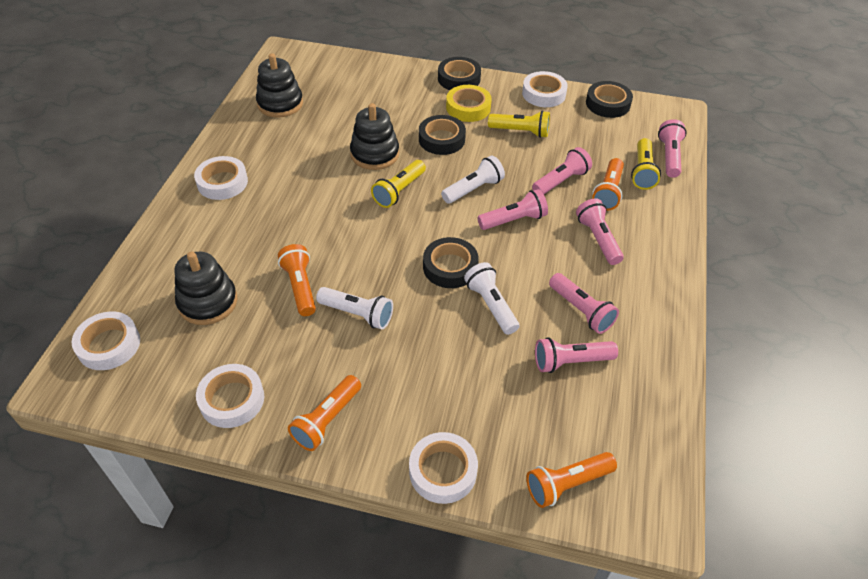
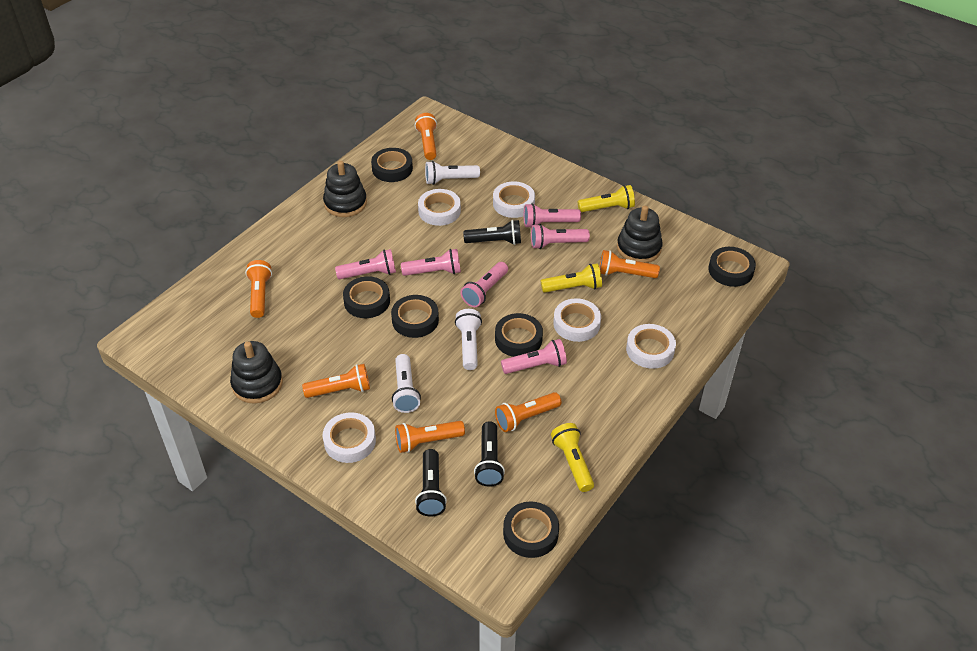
black flashlight: 0 -> 3
black tape: 4 -> 6
orange flashlight: 4 -> 6
yellow tape: 1 -> 0

